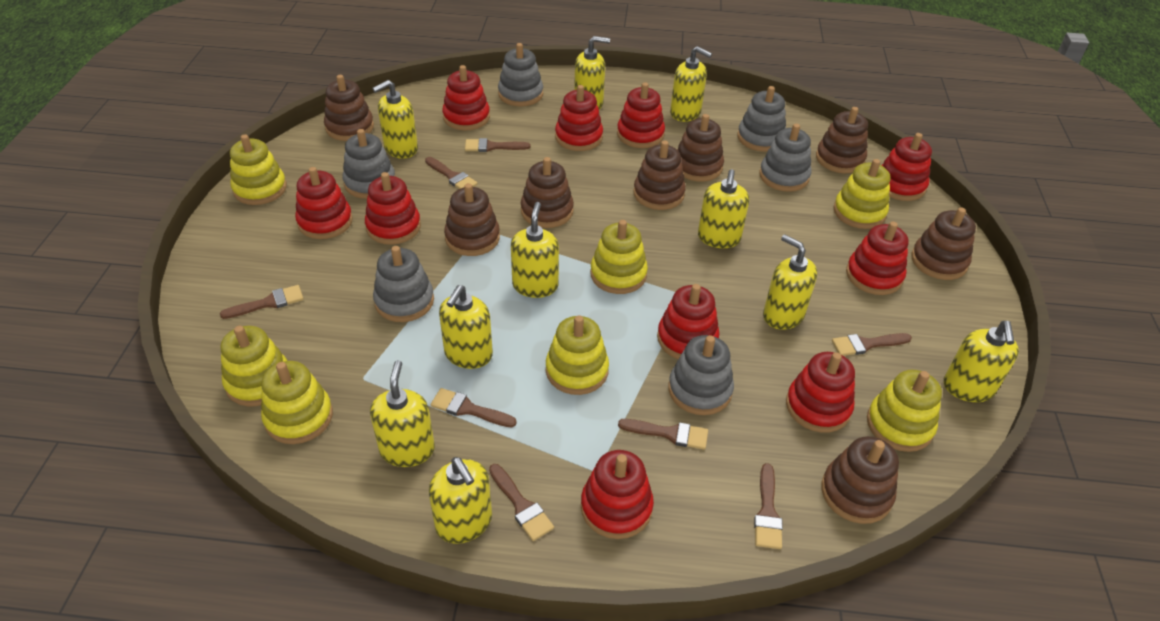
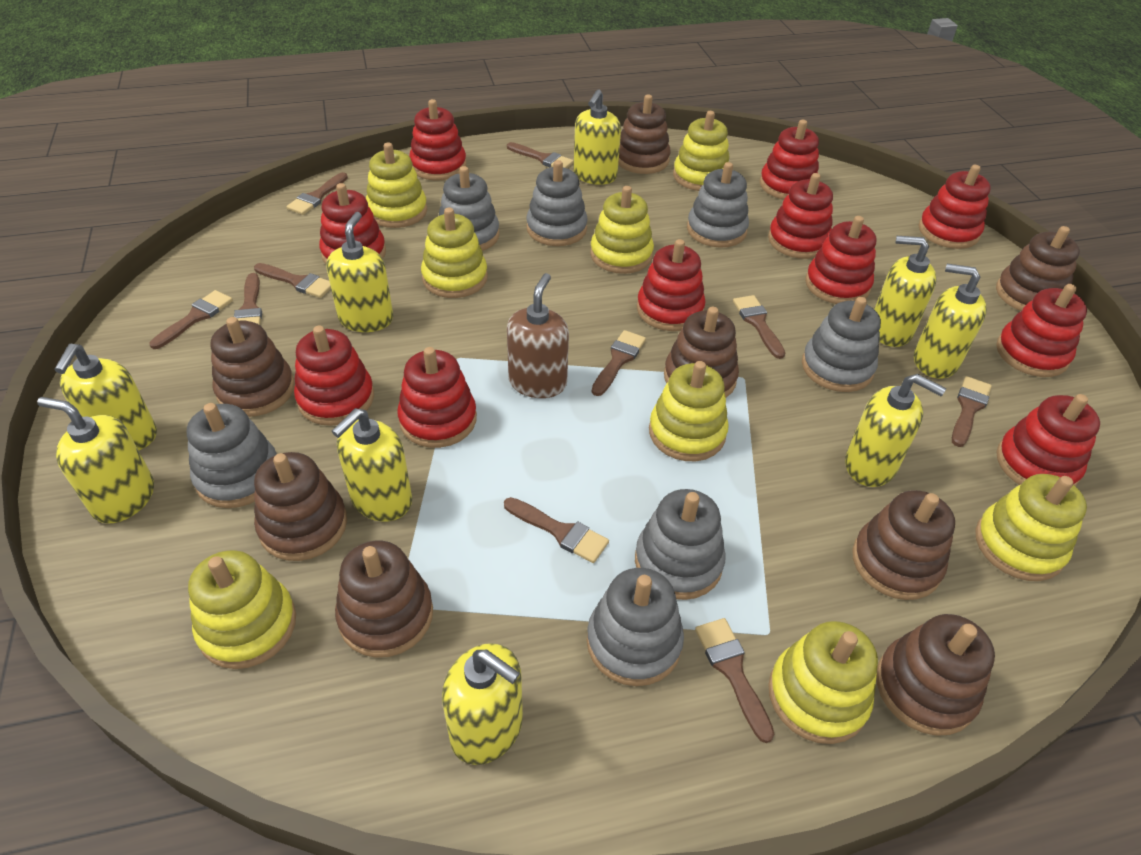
brown brush: 8 -> 10
brown soap dispenser: 0 -> 1
grey stacking toy: 6 -> 7
red stacking toy: 10 -> 11
yellow soap dispenser: 10 -> 9
yellow stacking toy: 7 -> 8

